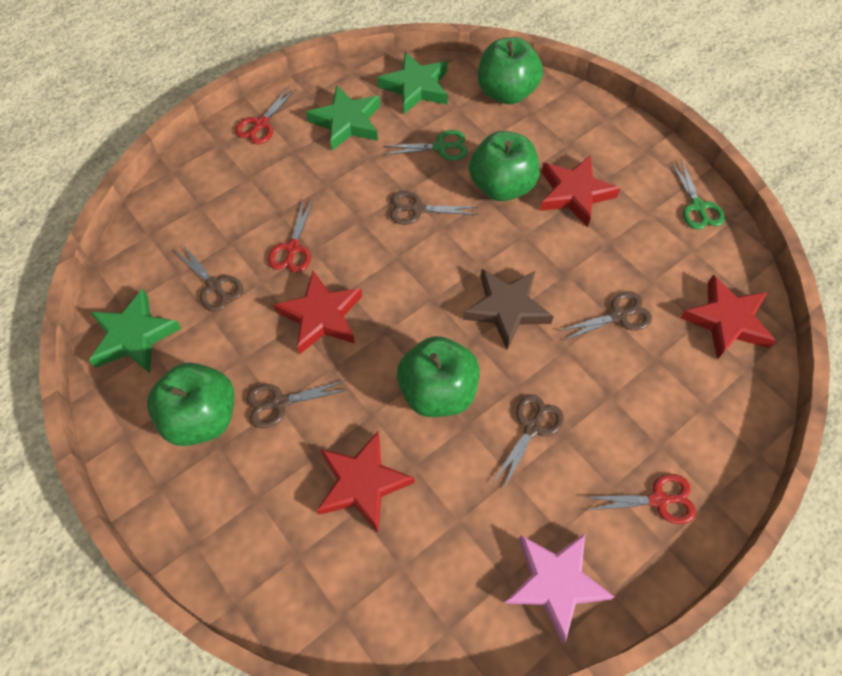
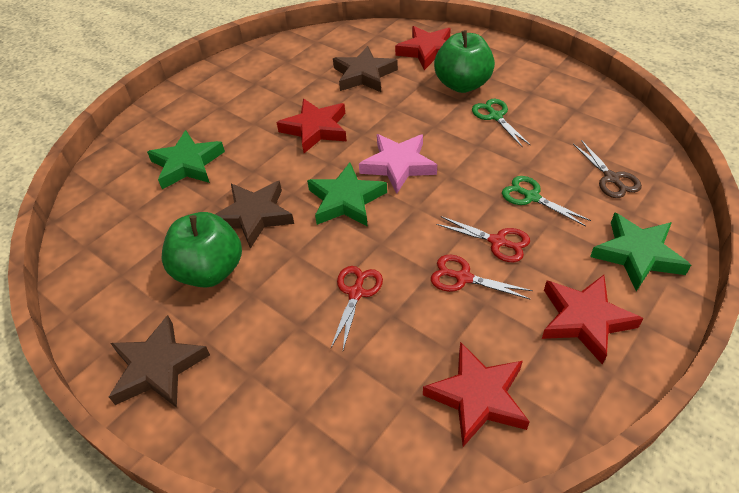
brown scissors: 5 -> 1
brown star: 1 -> 3
green apple: 4 -> 2

